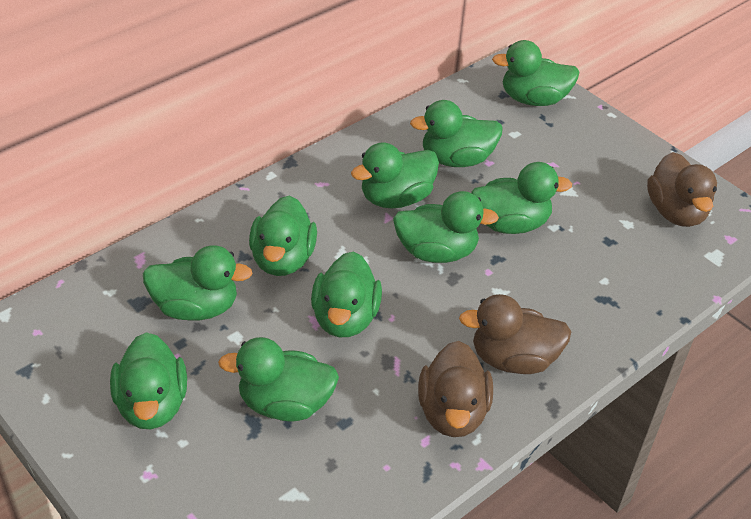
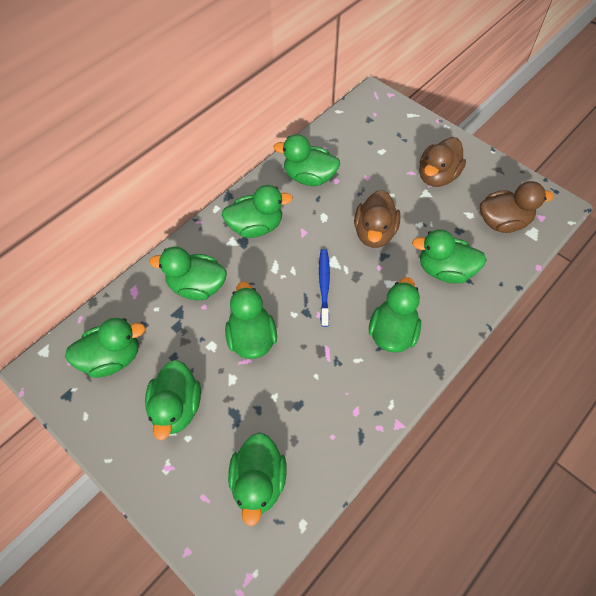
blue toothbrush: 0 -> 1
green duck: 10 -> 9

